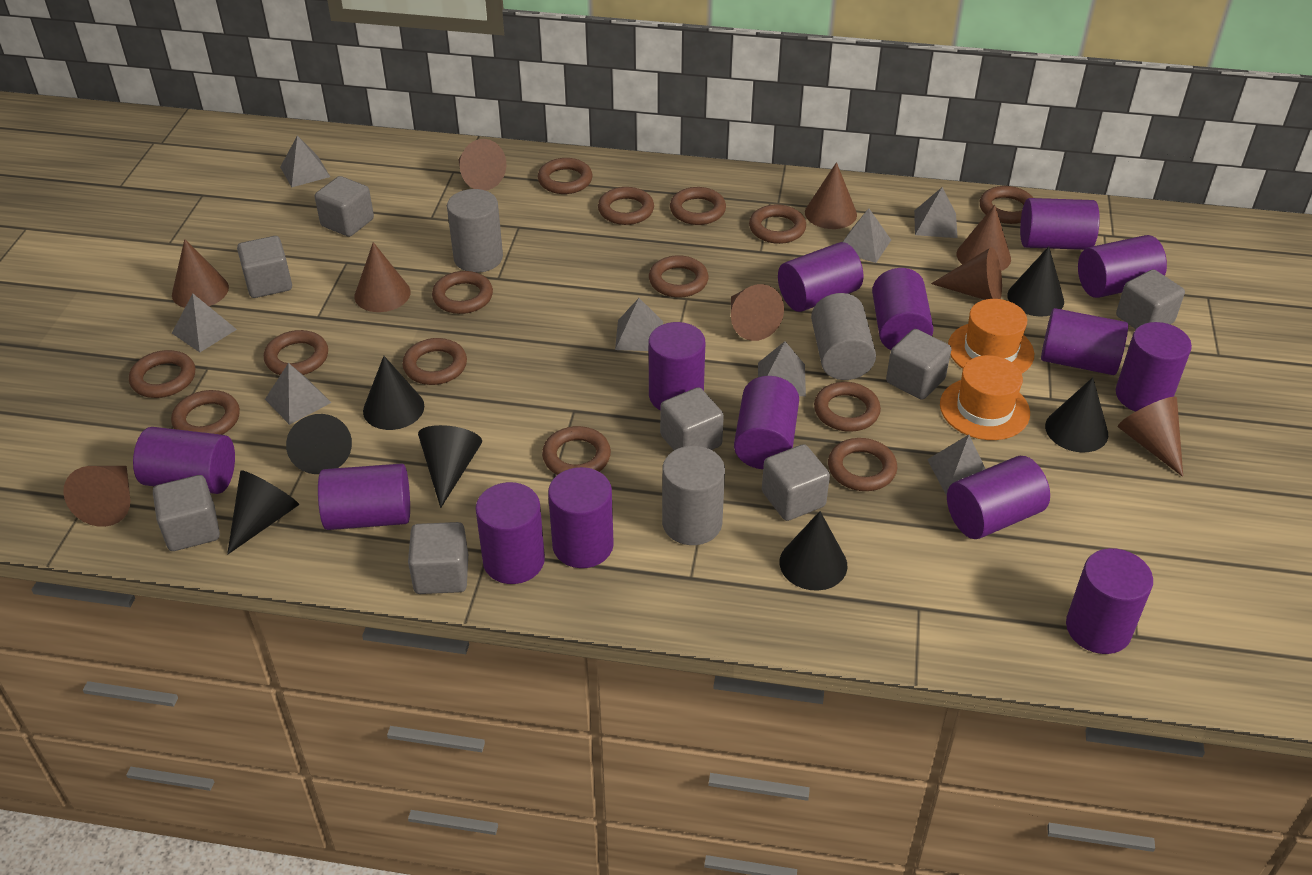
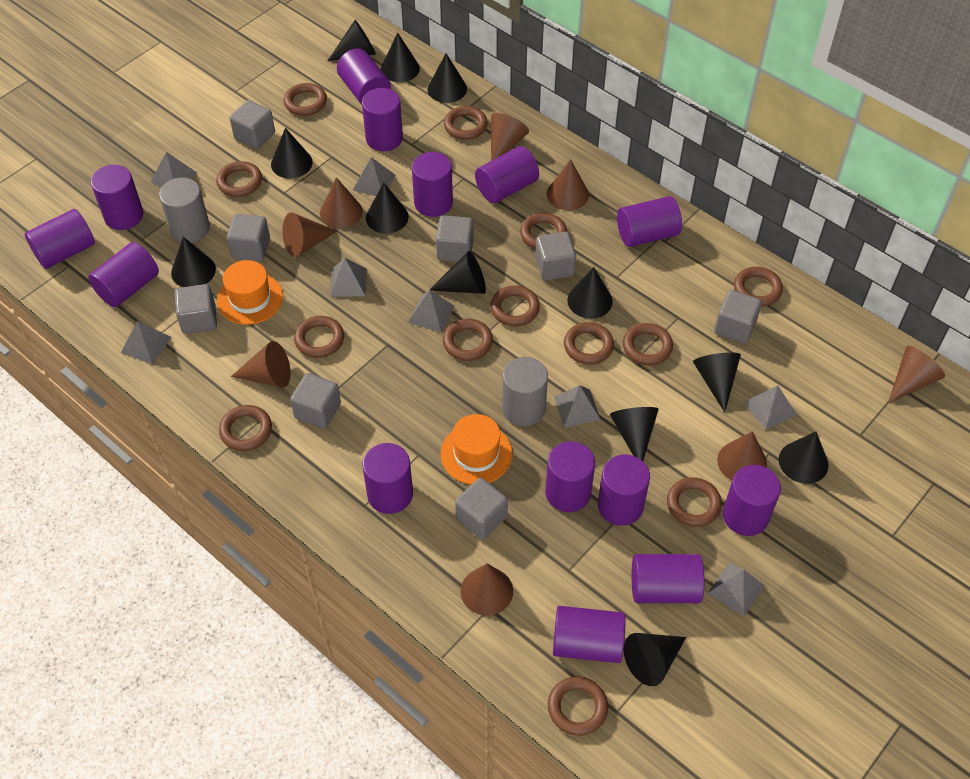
black cone: 7 -> 12
brown cone: 9 -> 8
brown ring: 14 -> 13
grey cylinder: 3 -> 2

